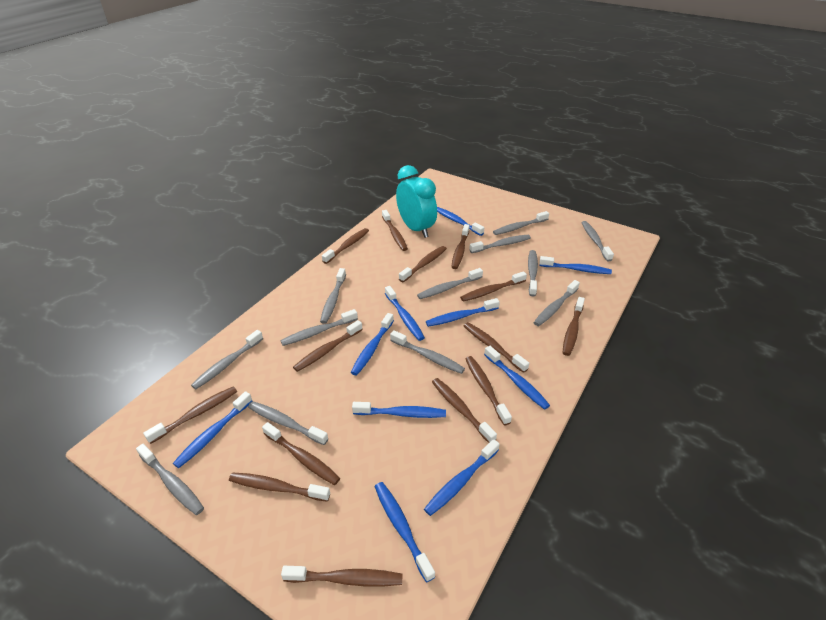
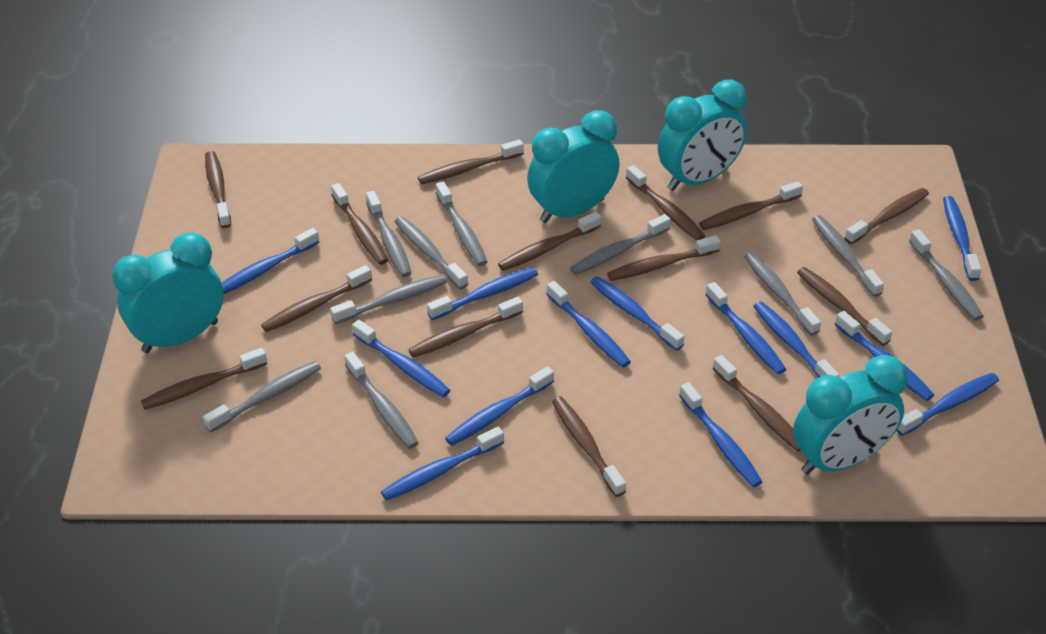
blue toothbrush: 10 -> 13
grey toothbrush: 12 -> 10
turquoise clock: 1 -> 4

